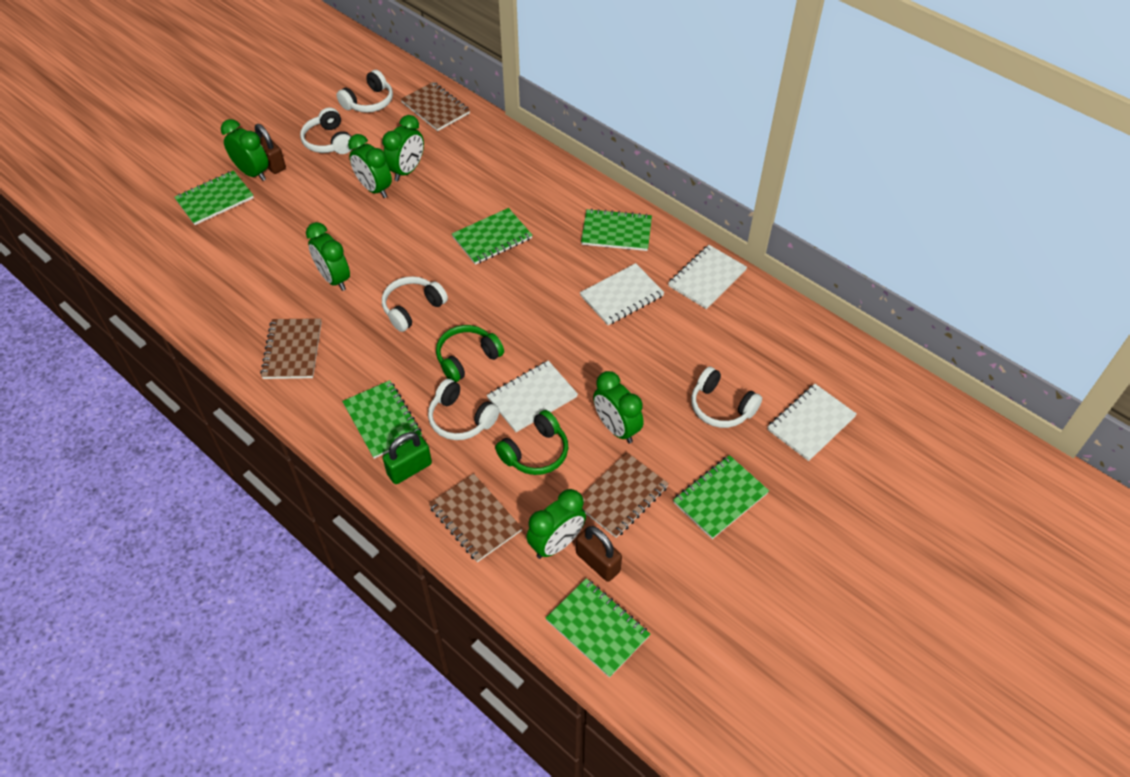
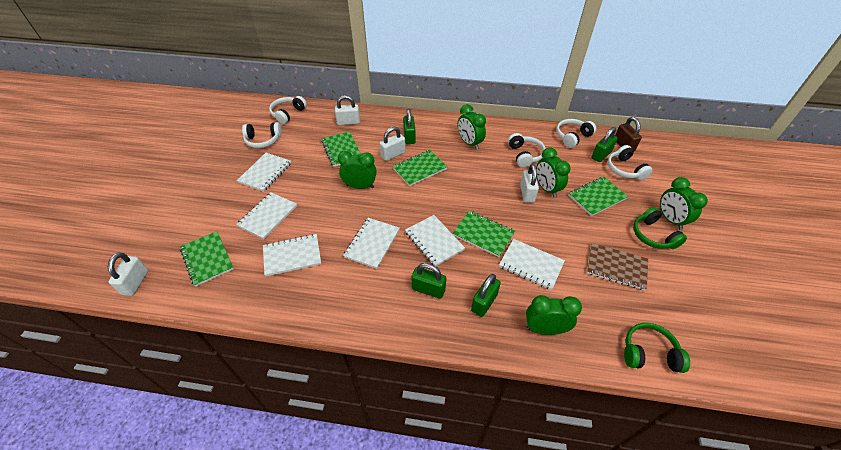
brown notebook: 4 -> 1
brown padlock: 2 -> 1
green clock: 6 -> 5
green notebook: 6 -> 5
green padlock: 1 -> 4
white notebook: 4 -> 6
white padlock: 0 -> 4

